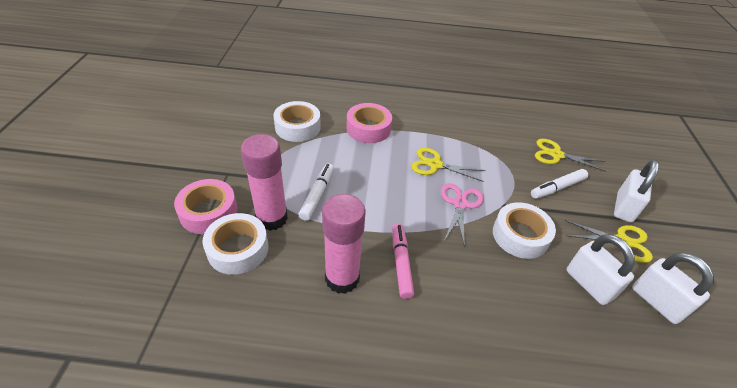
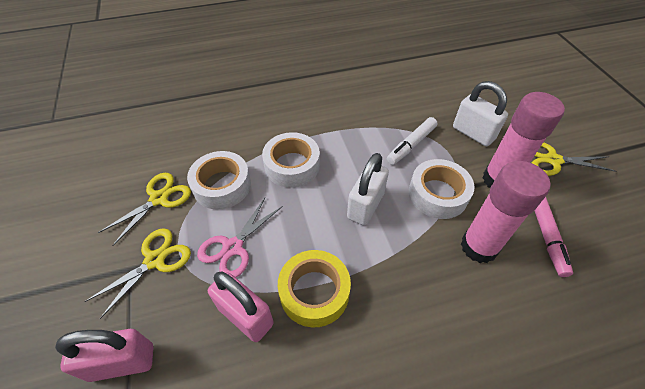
pink padlock: 0 -> 2
pink tape: 2 -> 0
white marker: 2 -> 1
white padlock: 3 -> 2
yellow tape: 0 -> 1

